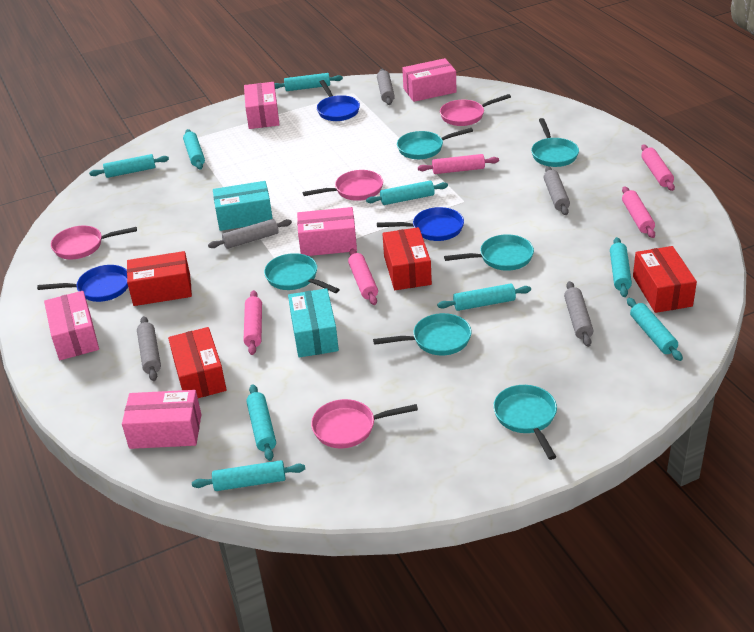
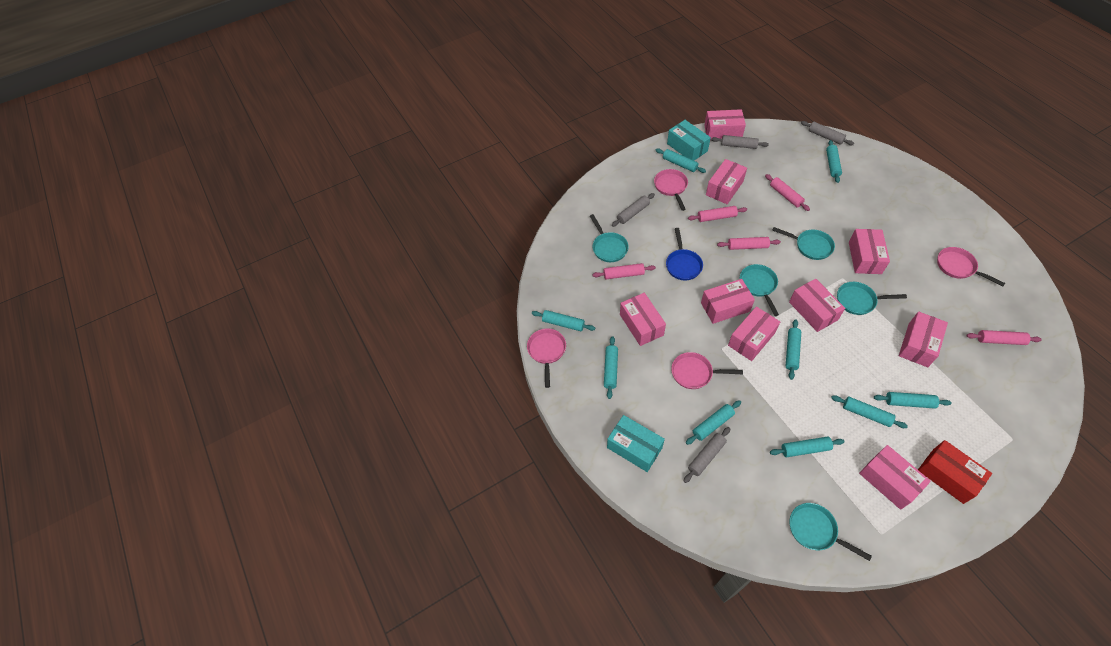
blue pan: 3 -> 1
grey rolling pin: 5 -> 4
pink box: 5 -> 9
red box: 4 -> 1
turquoise pan: 6 -> 5

